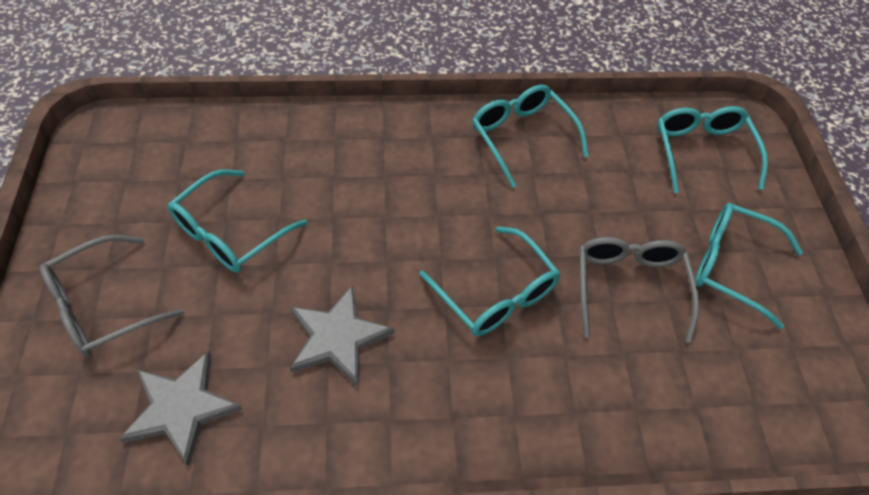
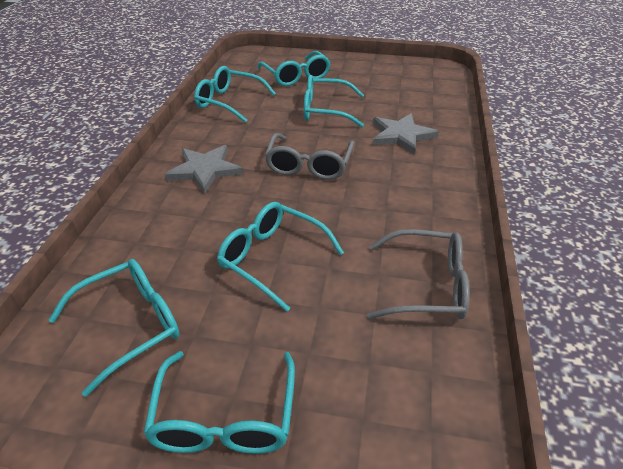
turquoise glasses: 5 -> 6

